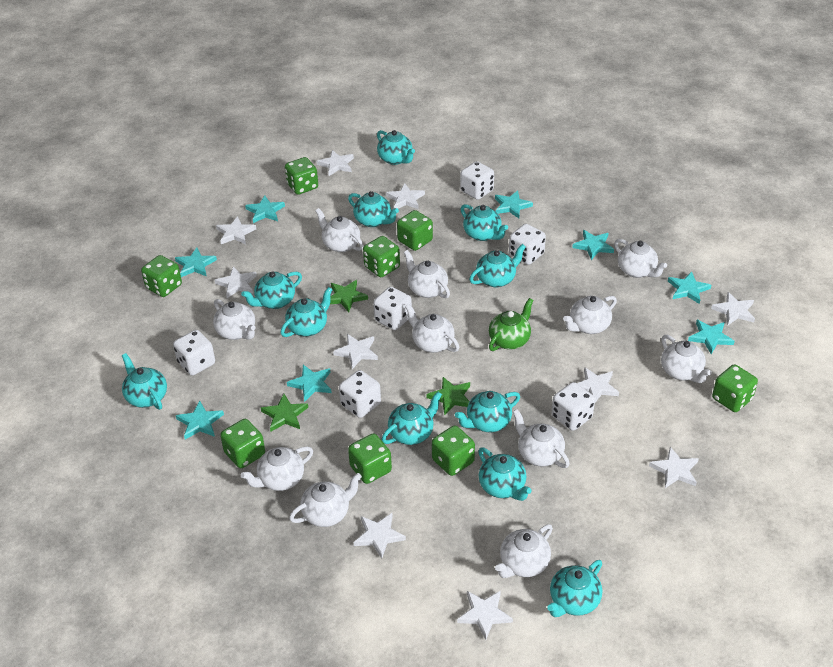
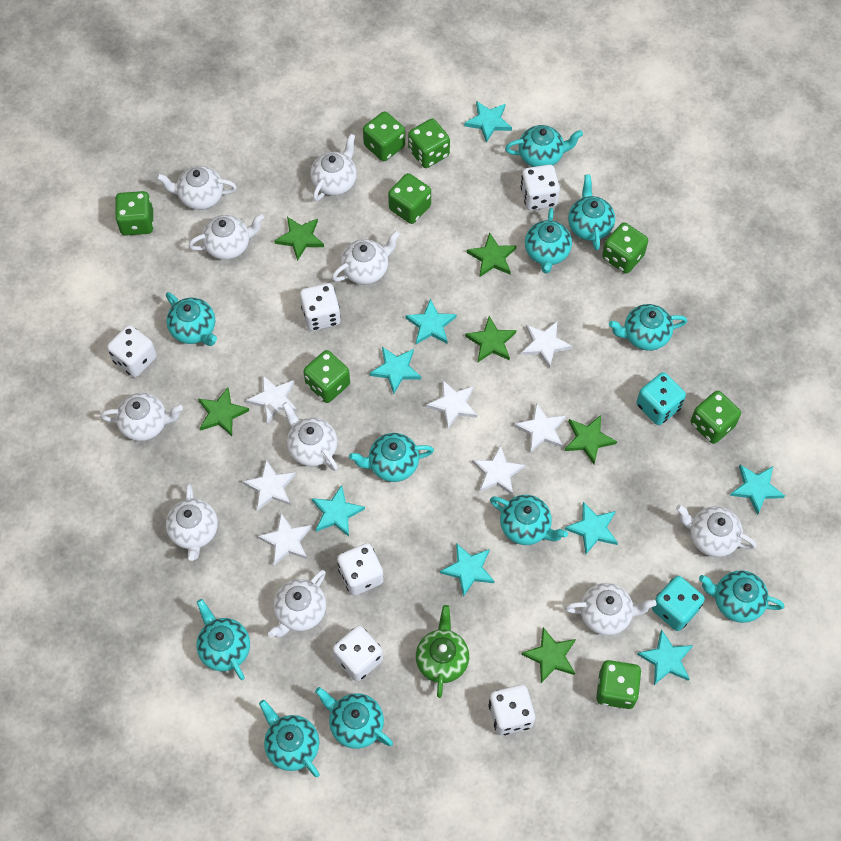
green star: 3 -> 6
turquoise dice: 0 -> 2
white star: 10 -> 7
white teapot: 11 -> 10

